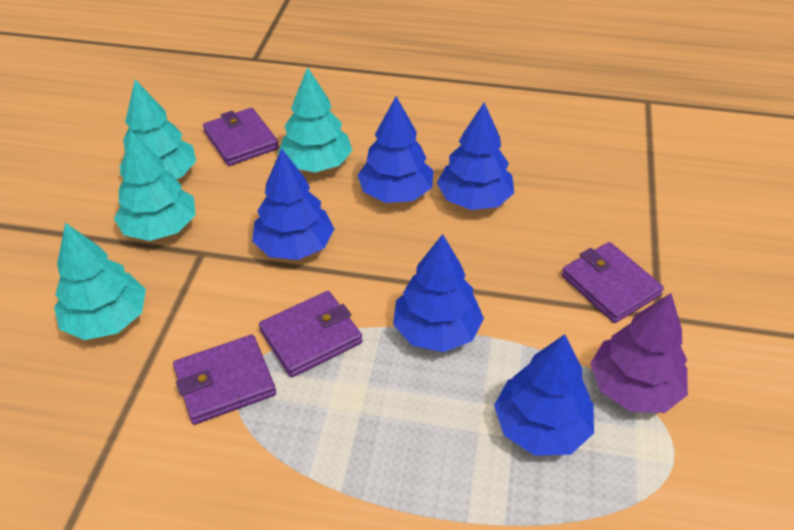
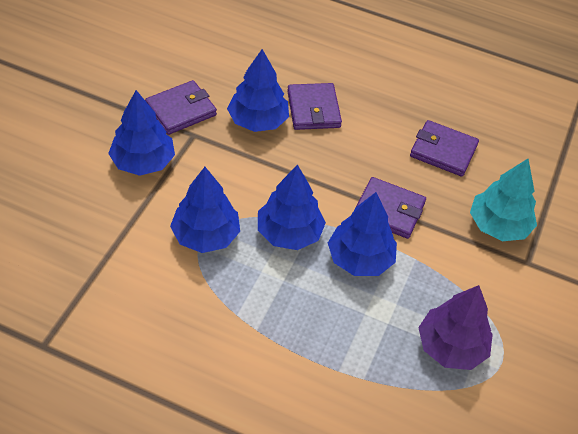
turquoise tree: 4 -> 1

